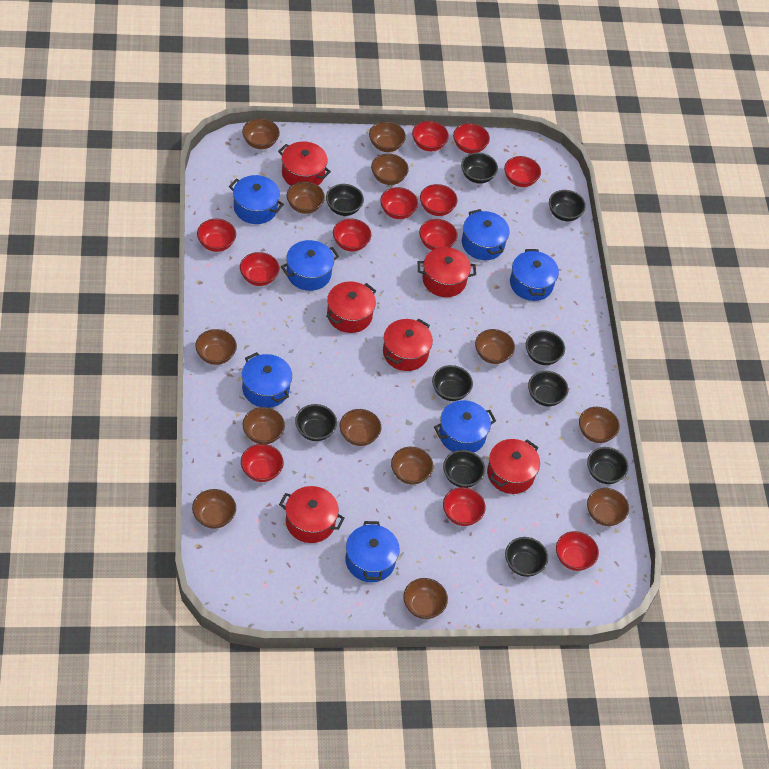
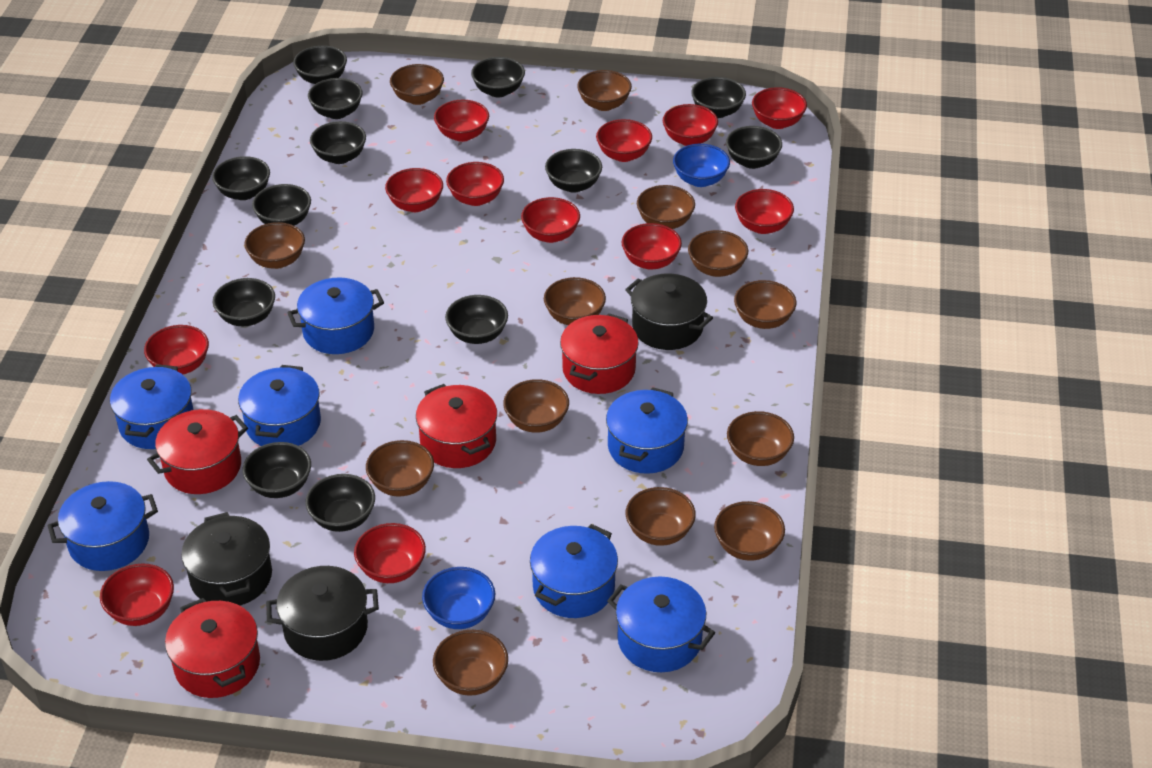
black bowl: 10 -> 13
black pot: 0 -> 3
blue bowl: 0 -> 2
red pot: 6 -> 4

